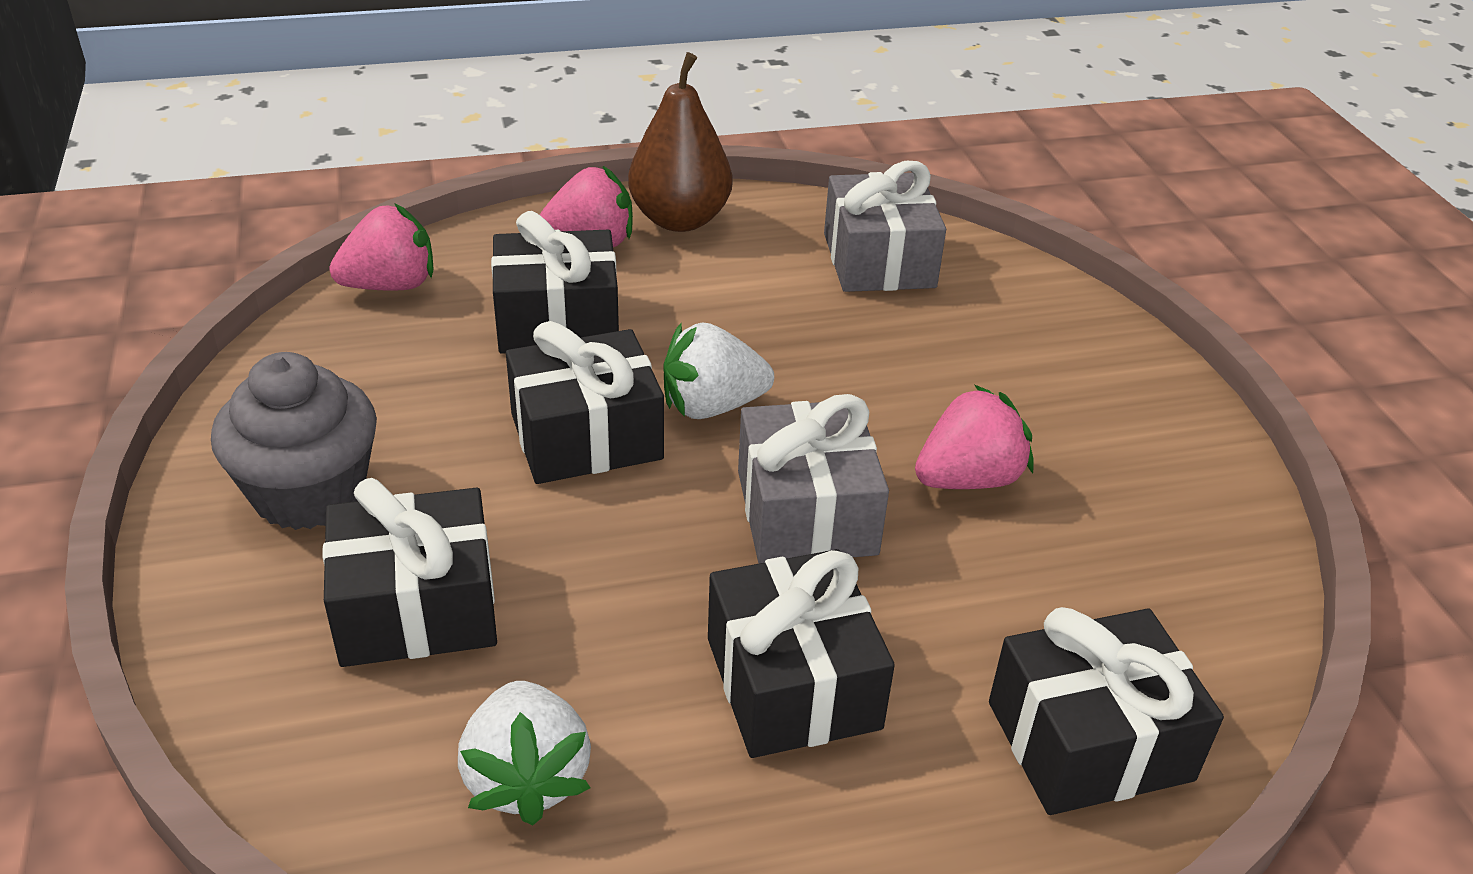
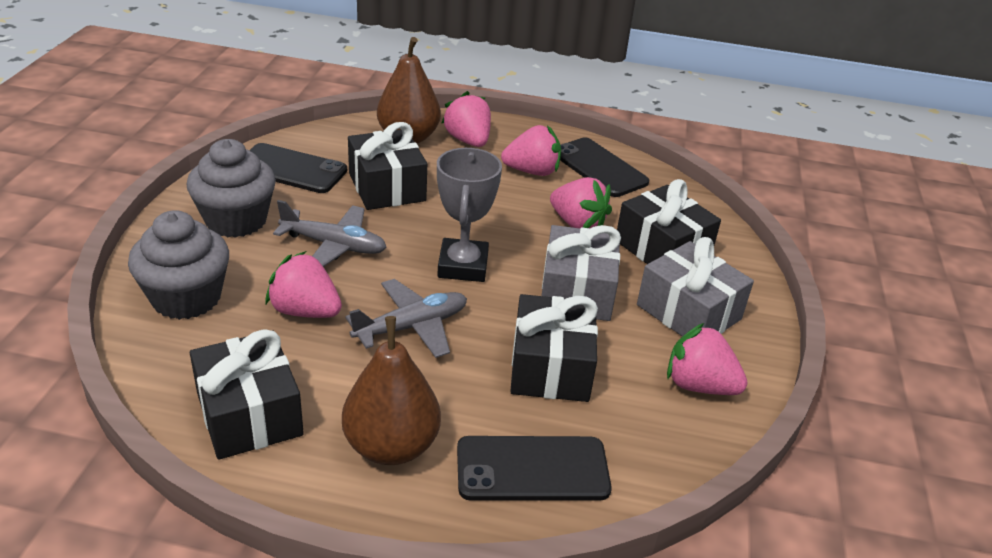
black gift: 5 -> 4
black phone: 0 -> 3
brown pear: 1 -> 2
grey cupcake: 1 -> 2
grey plane: 0 -> 2
grey trophy: 0 -> 1
pink strawberry: 3 -> 5
white strawberry: 2 -> 0

